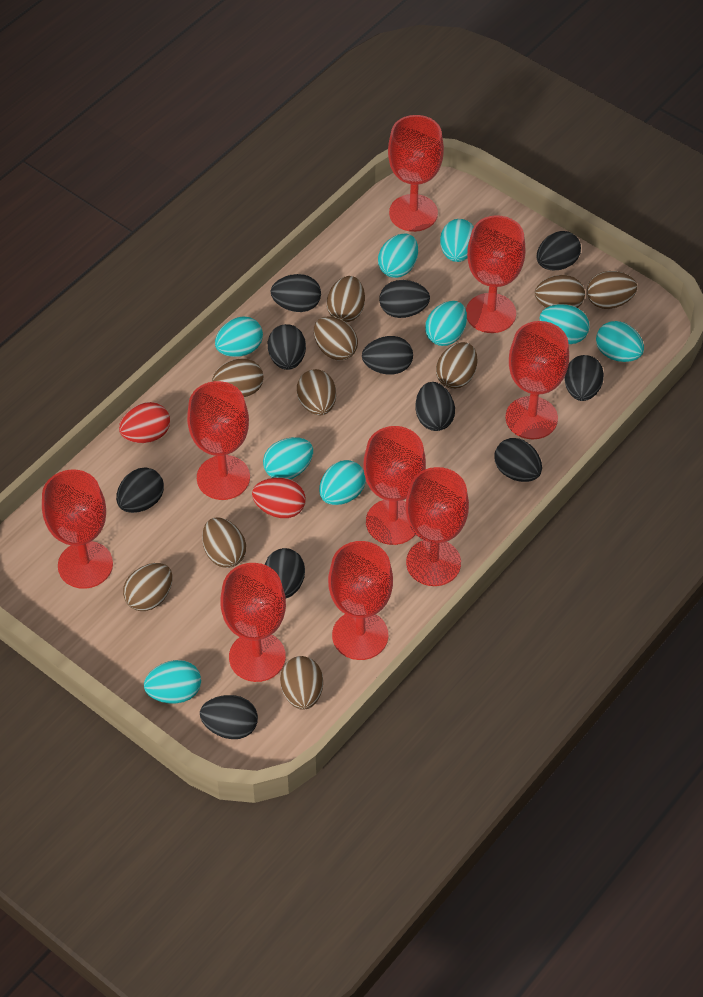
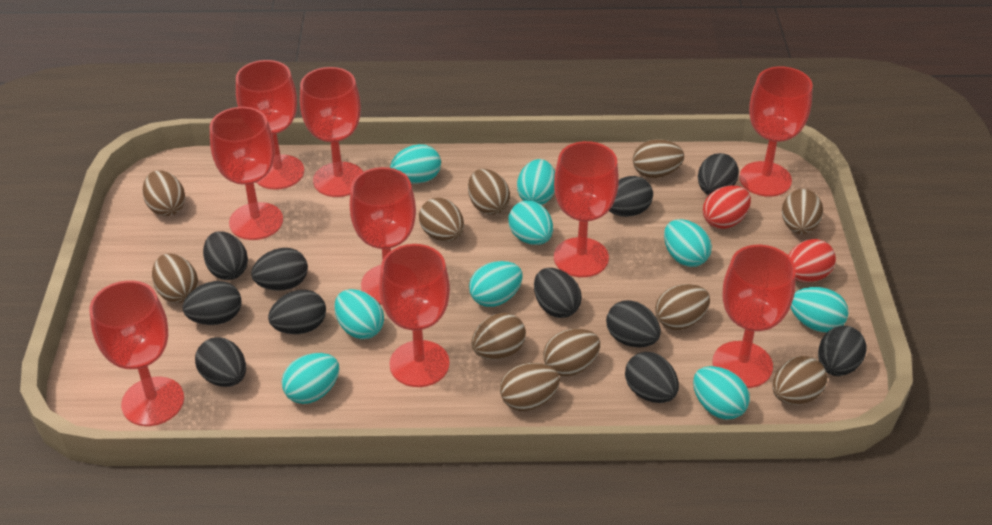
brown egg: 10 -> 11

